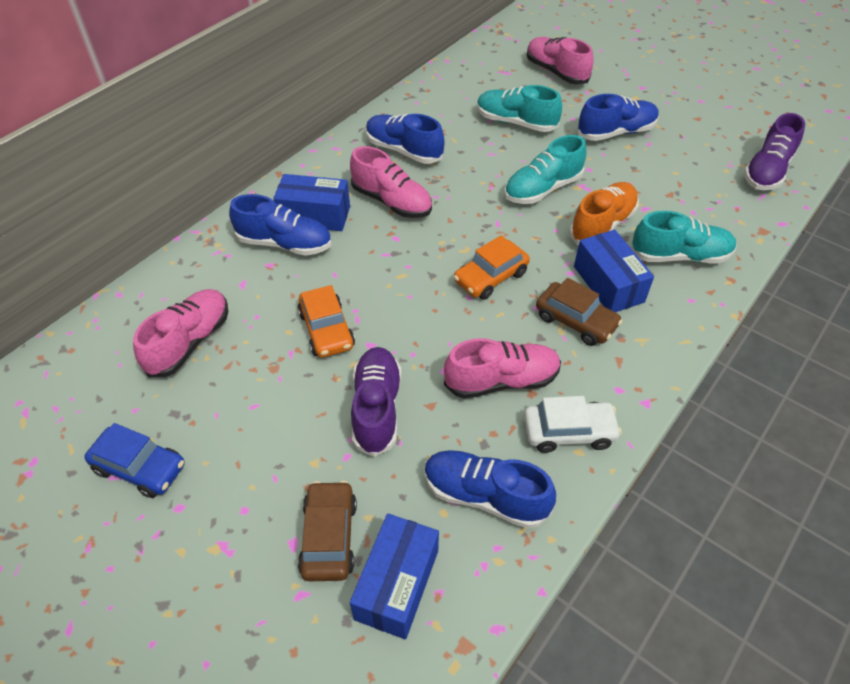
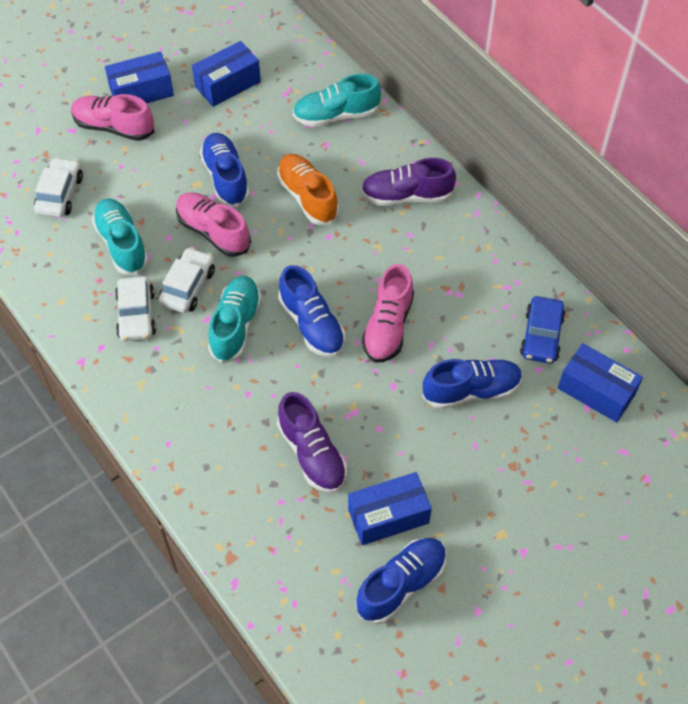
blue box: 3 -> 4
brown car: 2 -> 0
orange car: 2 -> 0
pink shoe: 4 -> 3
white car: 1 -> 3

